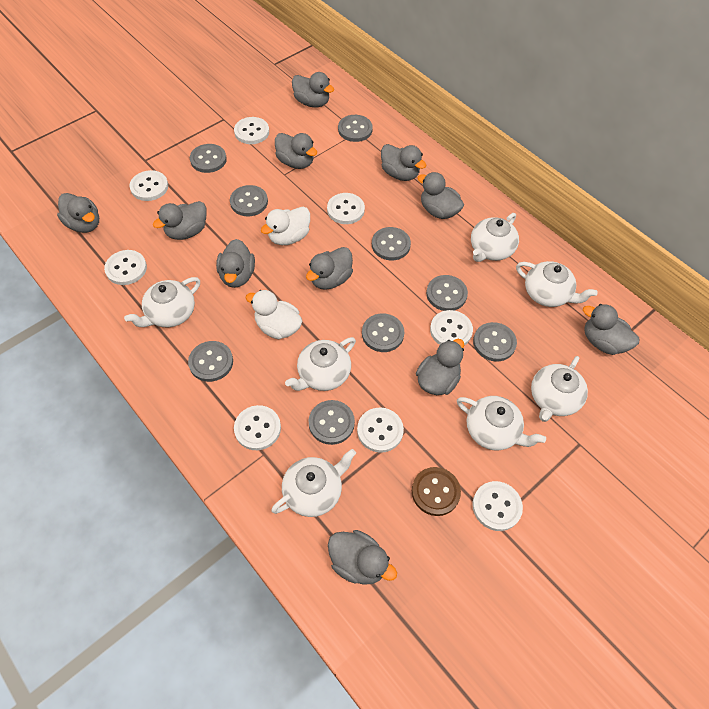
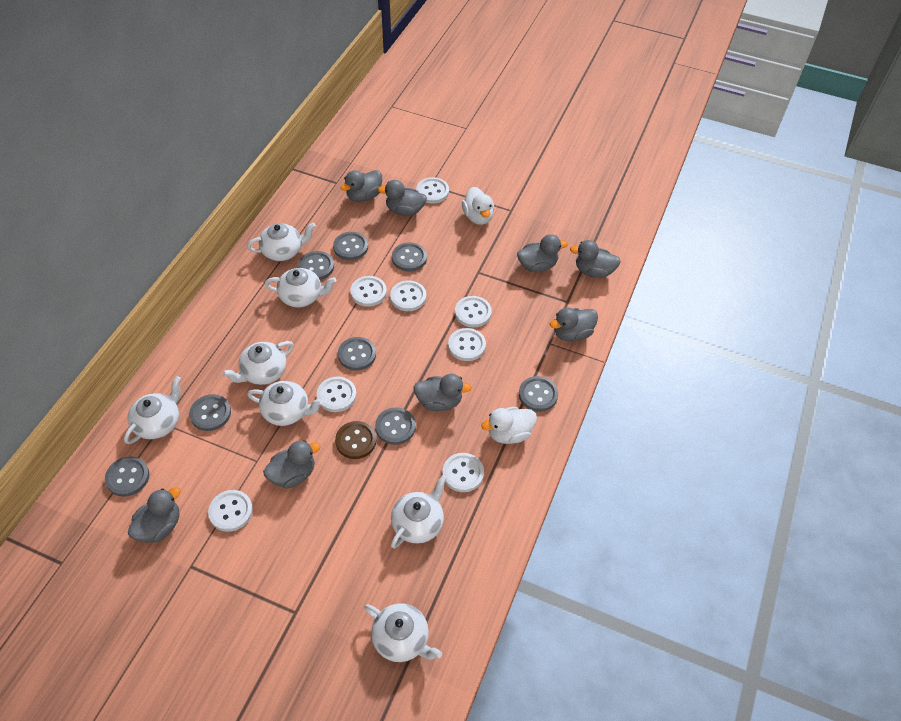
grey button: 9 -> 8
grey duck: 11 -> 8

